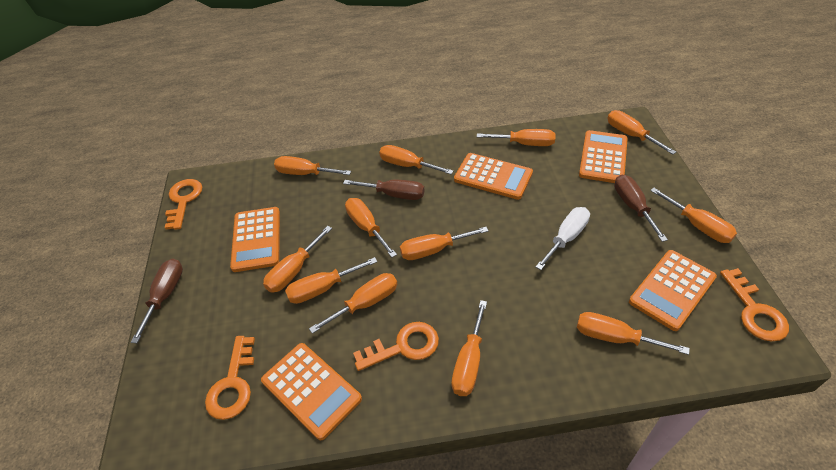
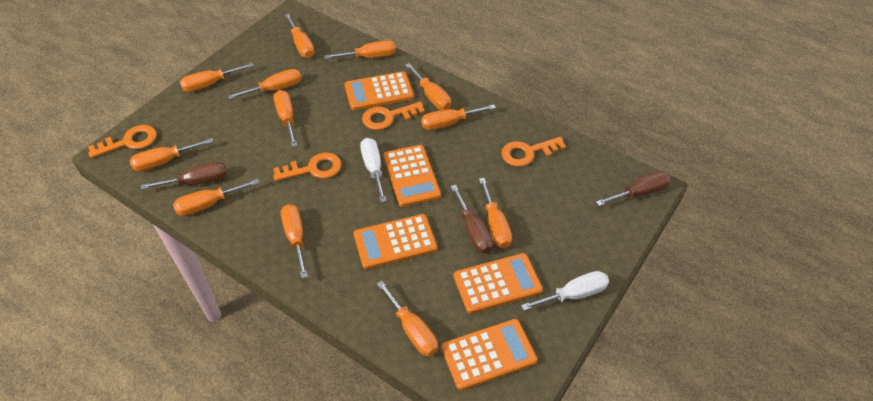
white screwdriver: 1 -> 2

